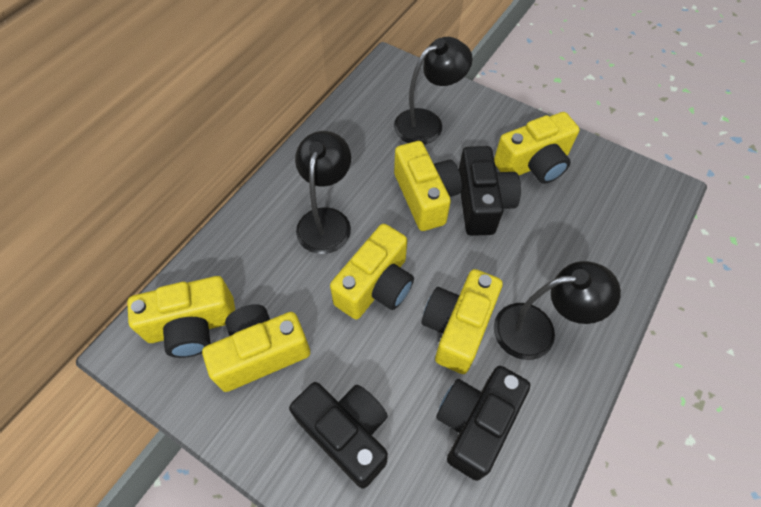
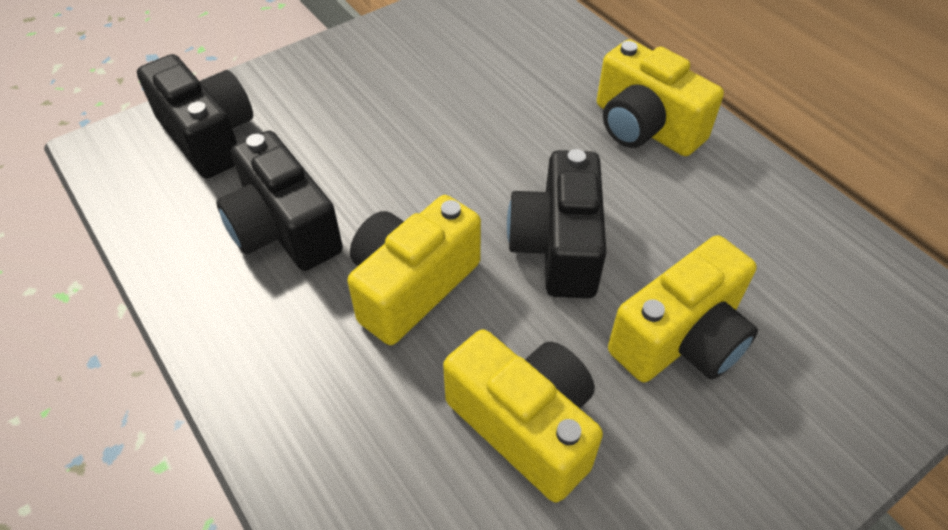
black lamp: 3 -> 0
yellow camera: 6 -> 4

